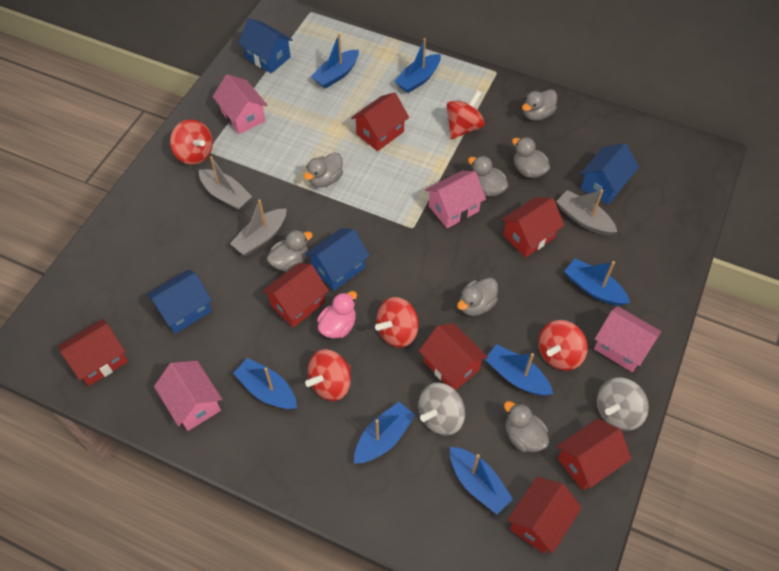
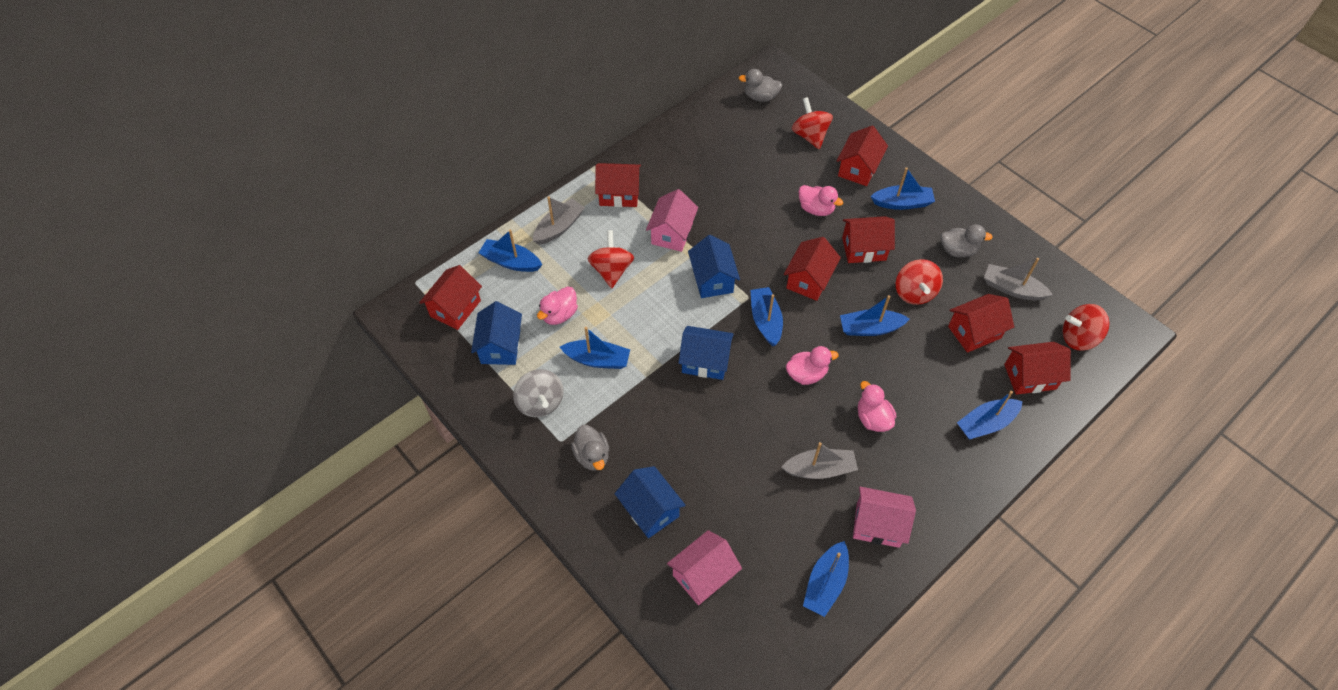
grey duck: 7 -> 3
grey spinning top: 2 -> 1
pink duck: 1 -> 4
pink house: 4 -> 3
red spinning top: 5 -> 4

